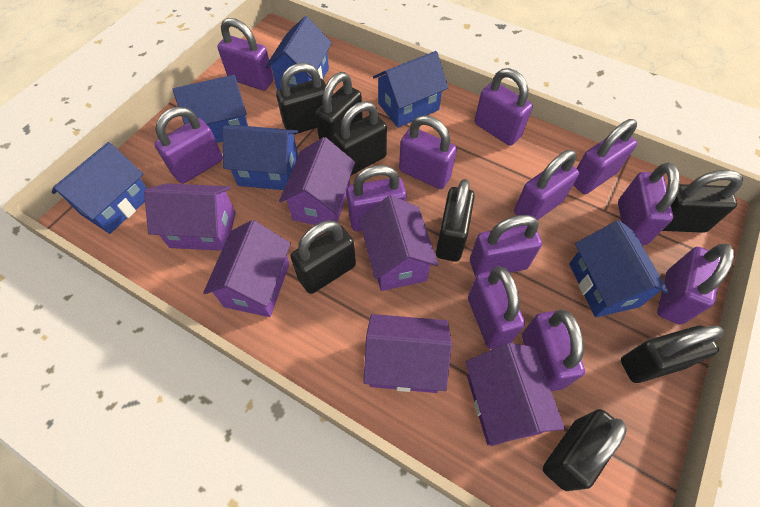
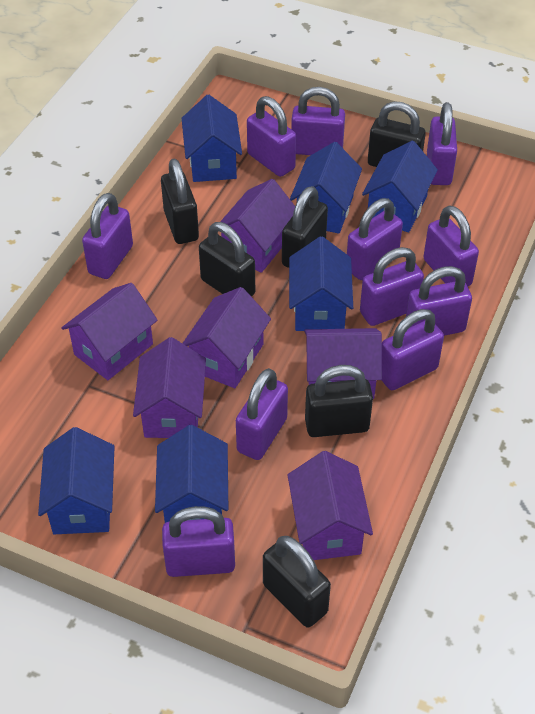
black padlock: 8 -> 6
purple padlock: 12 -> 11

